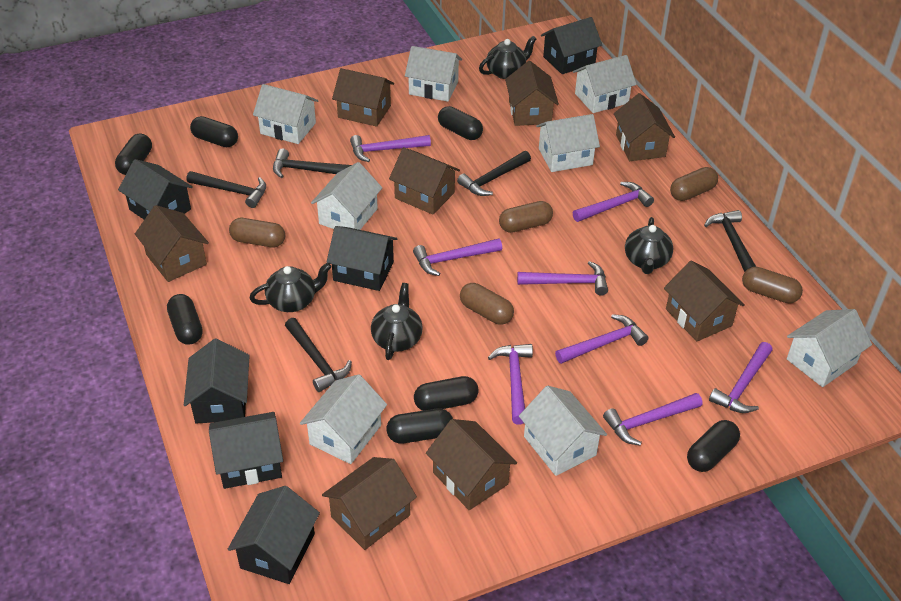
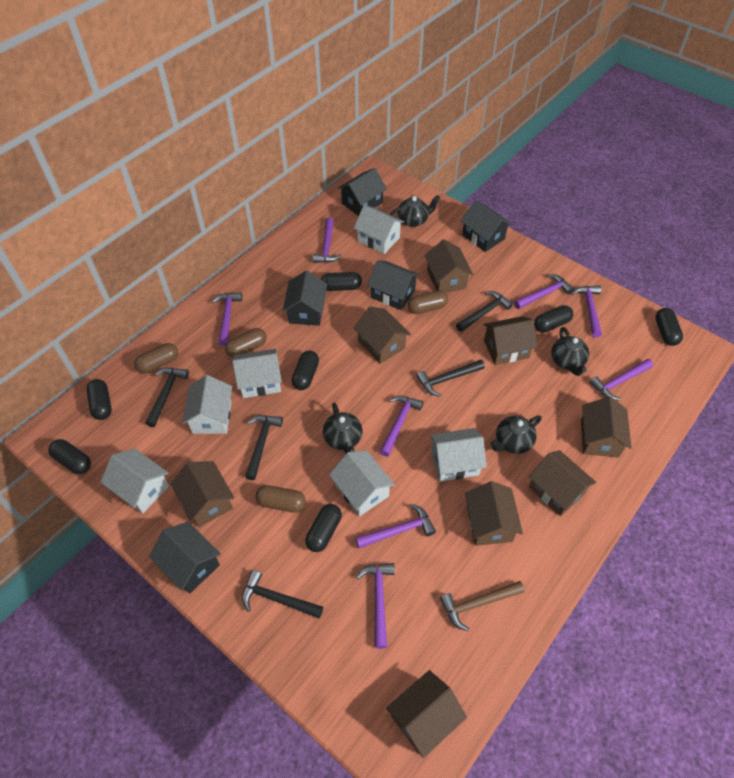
black house: 6 -> 5
brown capsule: 5 -> 4
brown hammer: 0 -> 1
white house: 8 -> 6

